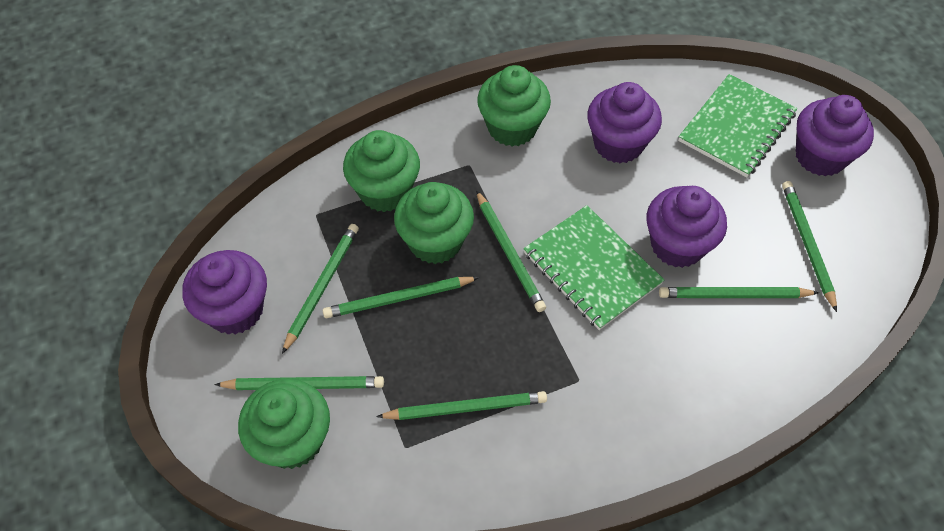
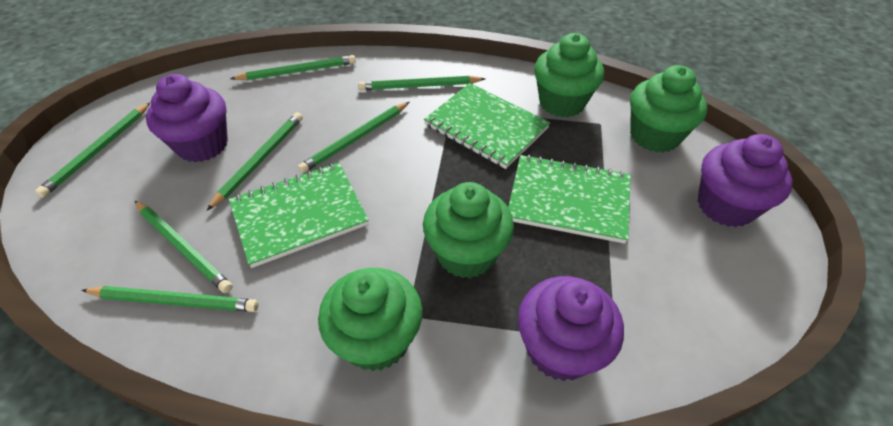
green notebook: 2 -> 3
purple cupcake: 4 -> 3

